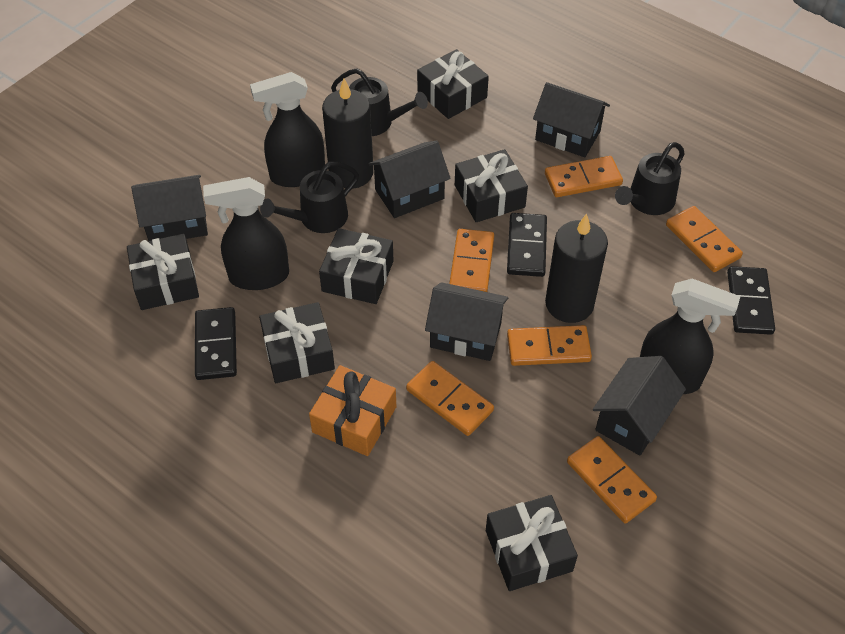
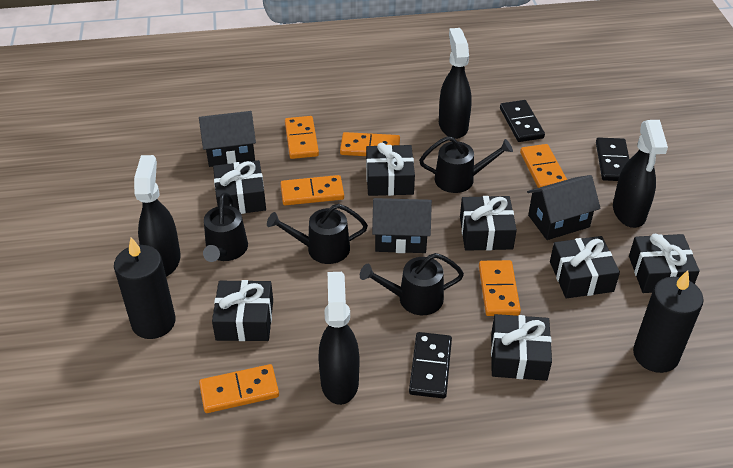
black gift: 6 -> 7
black house: 5 -> 3
black spray bottle: 3 -> 4
black watering can: 3 -> 4
orange gift: 1 -> 0

